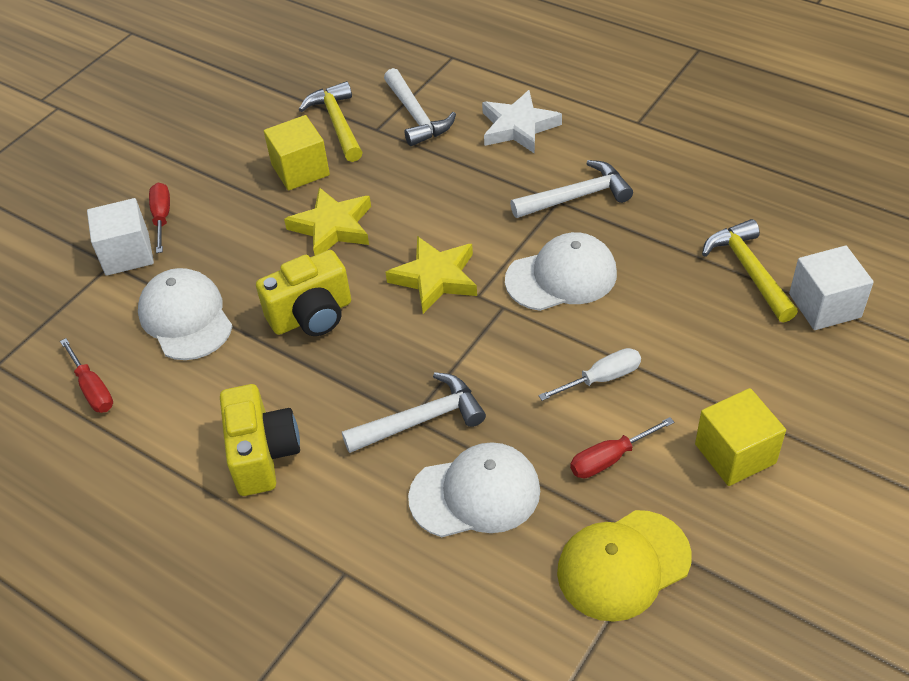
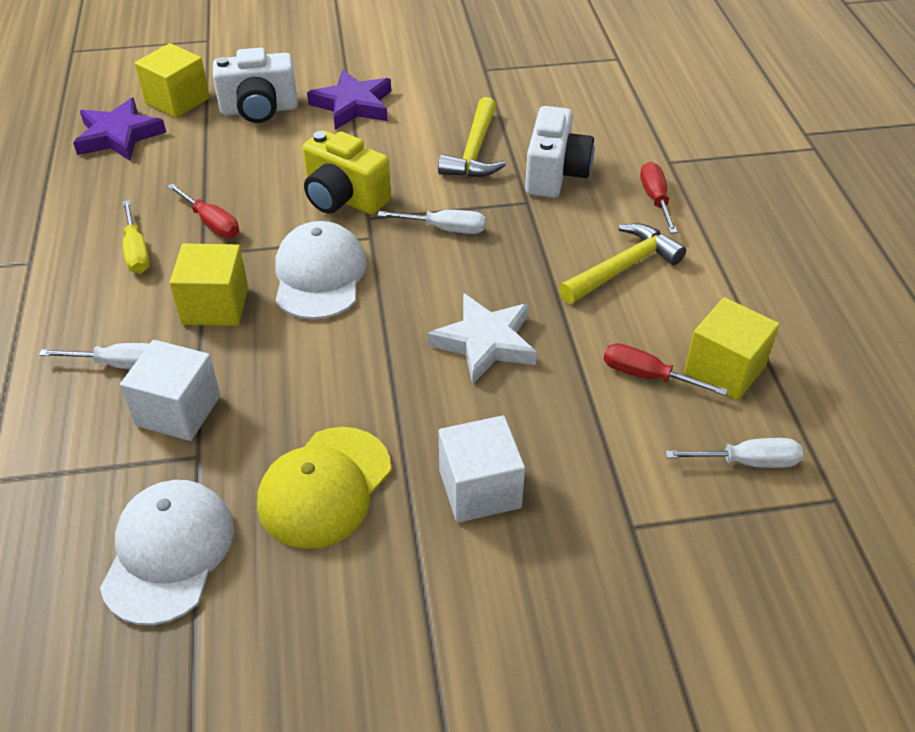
purple star: 0 -> 2
white camera: 0 -> 2
white cap: 3 -> 2
white hammer: 3 -> 0
white screwdriver: 1 -> 3
yellow camera: 2 -> 1
yellow cube: 2 -> 3
yellow screwdriver: 0 -> 1
yellow star: 2 -> 0

